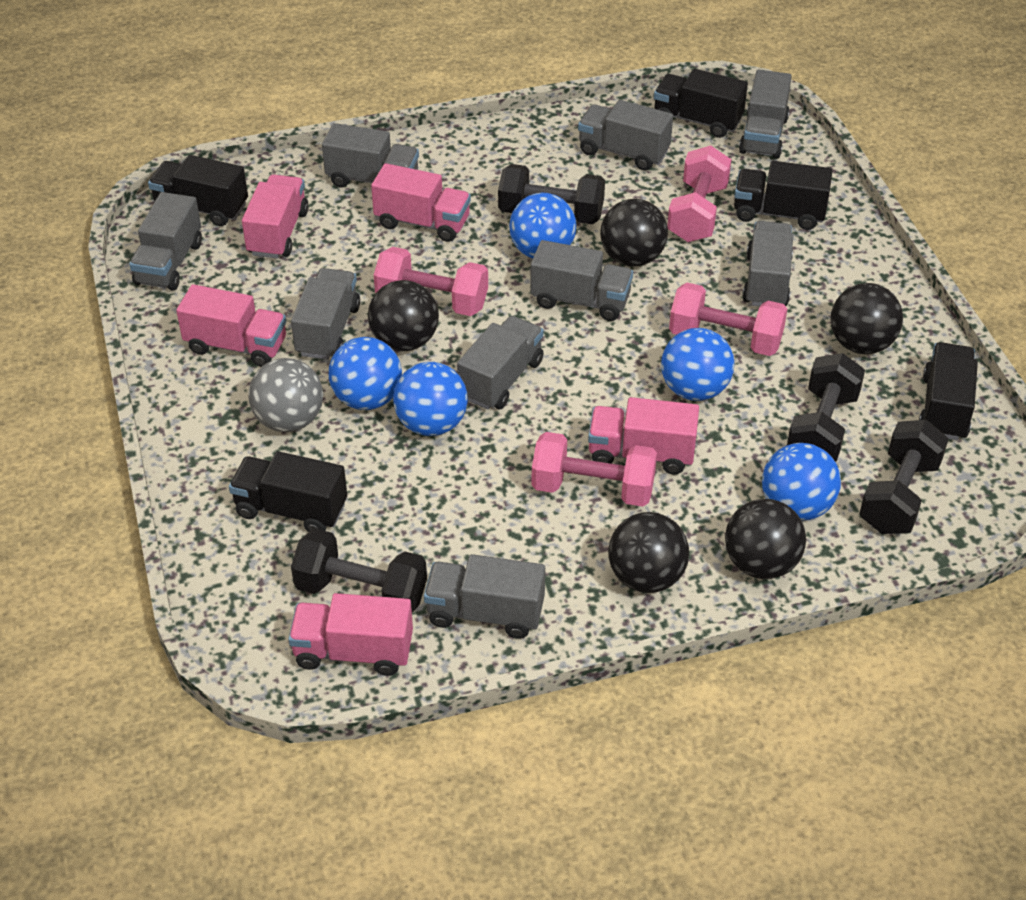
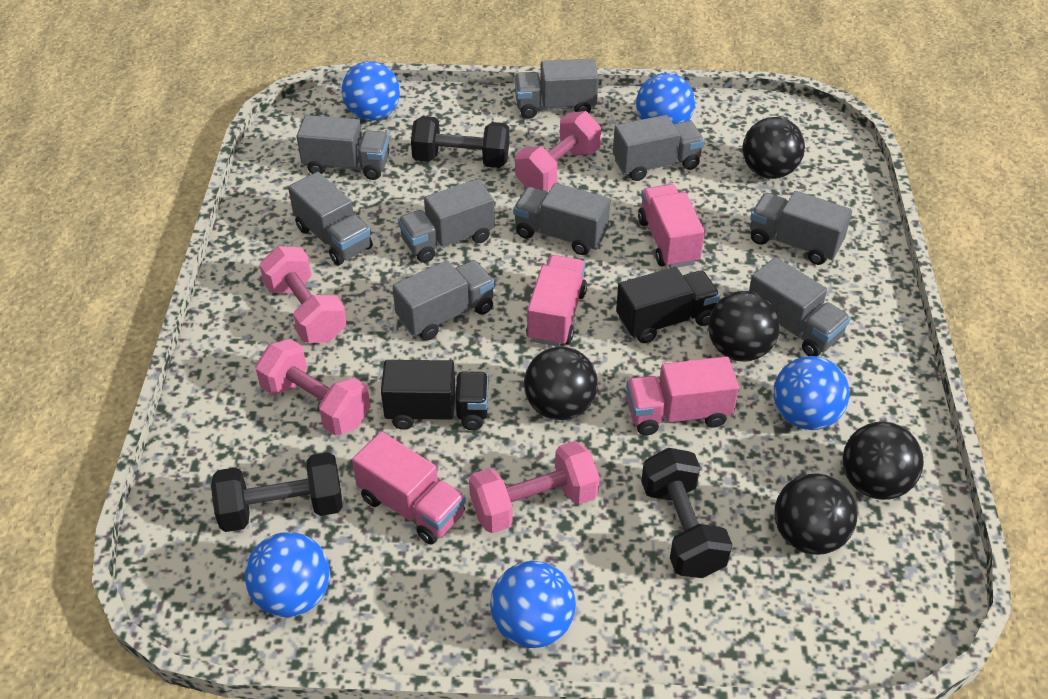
black dumbbell: 4 -> 3
black truck: 5 -> 2
grey ball: 1 -> 0
pink truck: 5 -> 4

